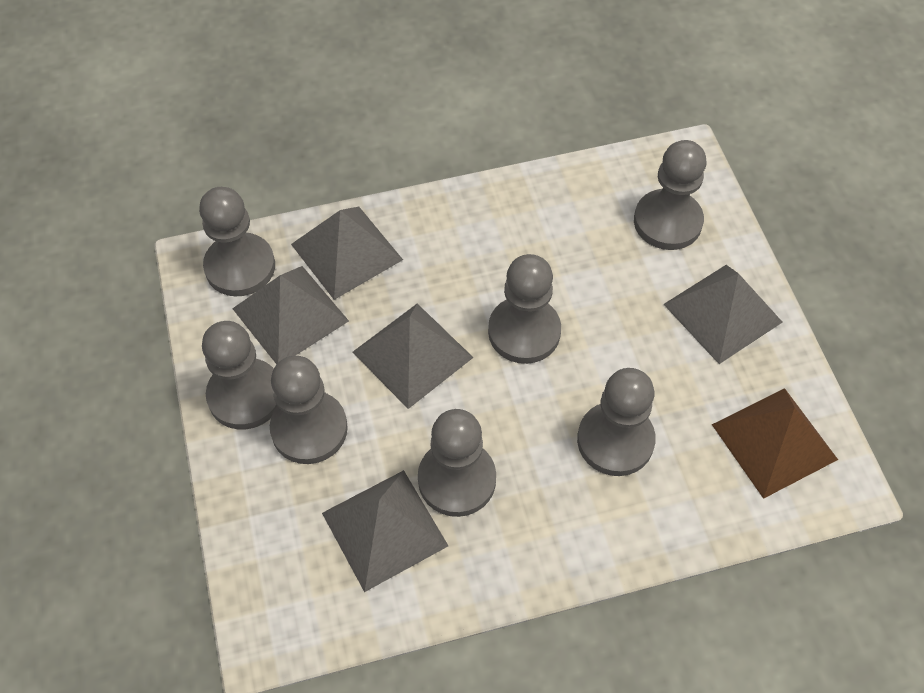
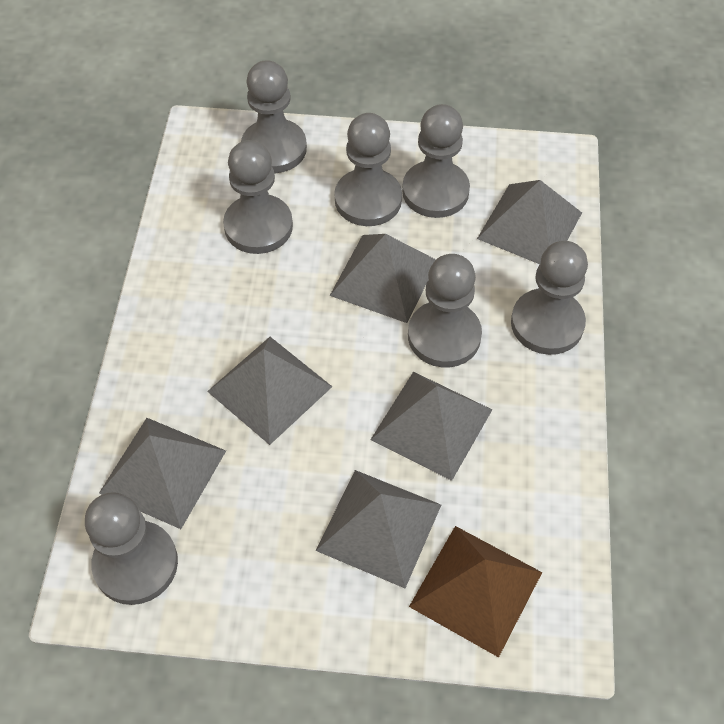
grey pyramid: 5 -> 6

